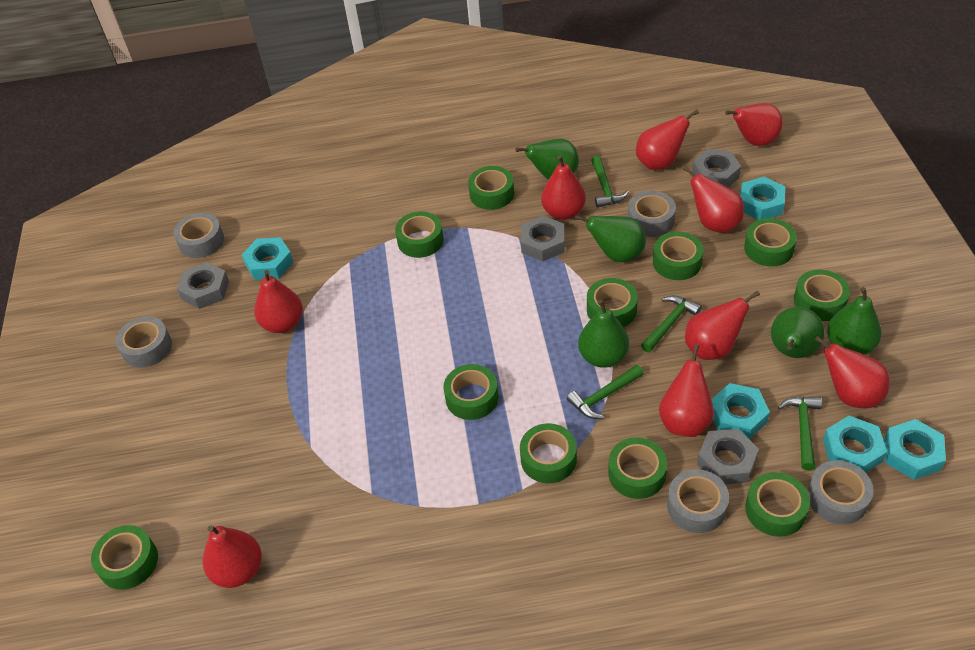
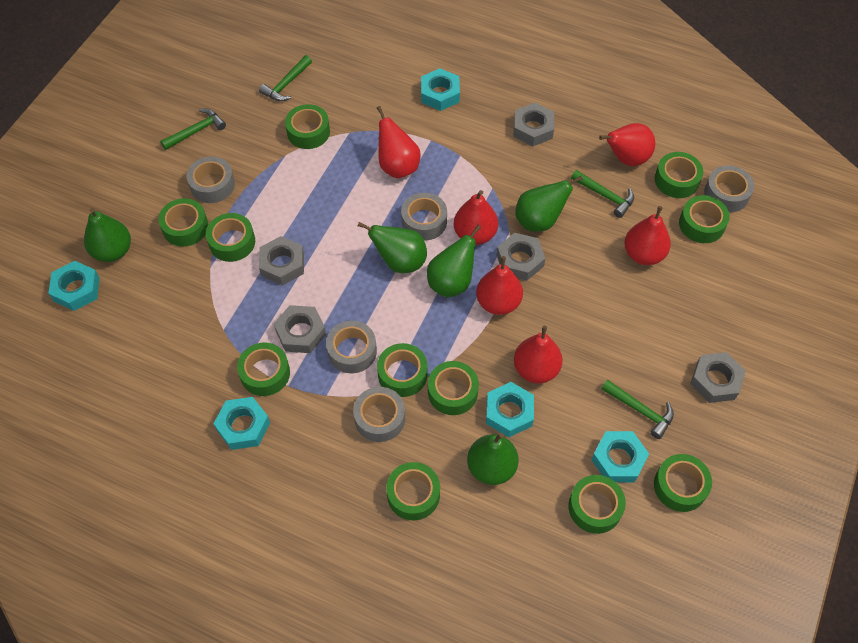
grey nut: 4 -> 5
red pear: 9 -> 6

